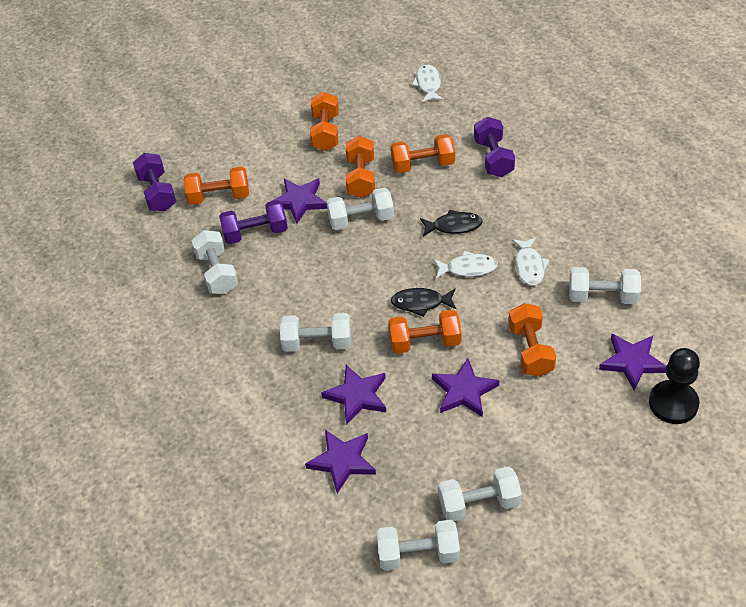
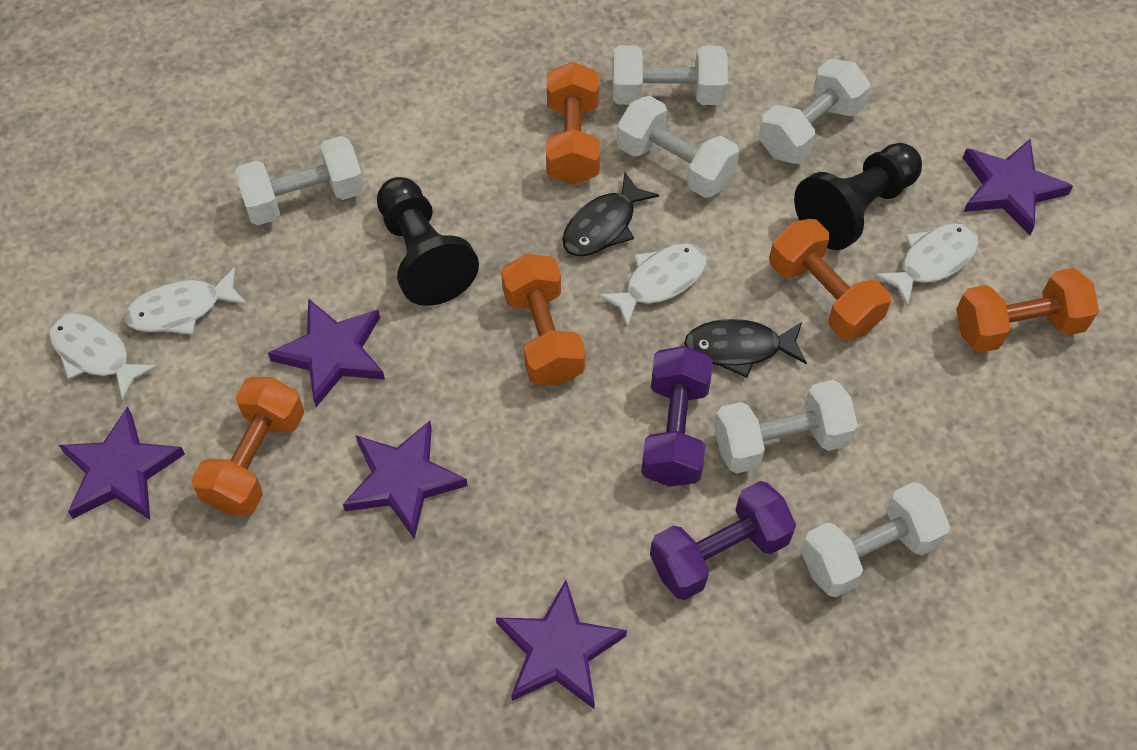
black pawn: 1 -> 2
orange dumbbell: 6 -> 5
purple dumbbell: 3 -> 2
white fish: 3 -> 4

